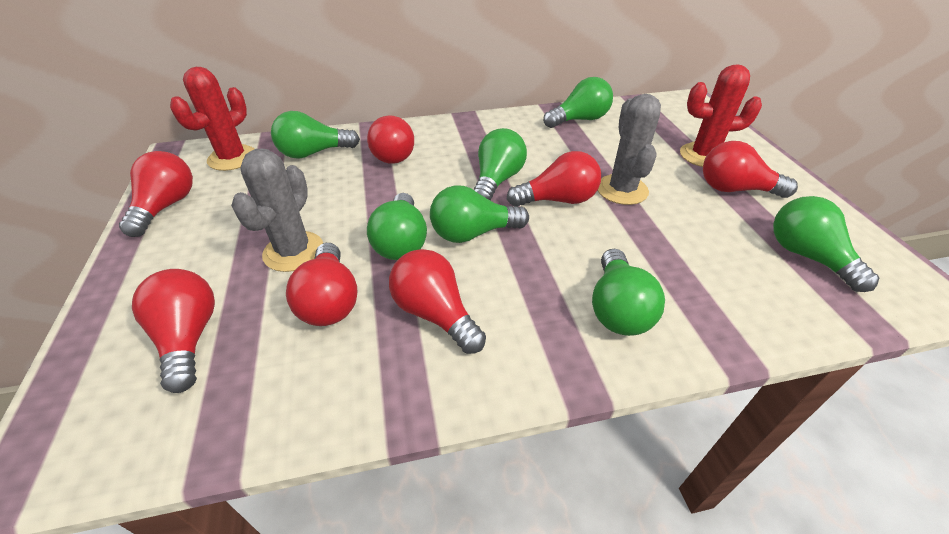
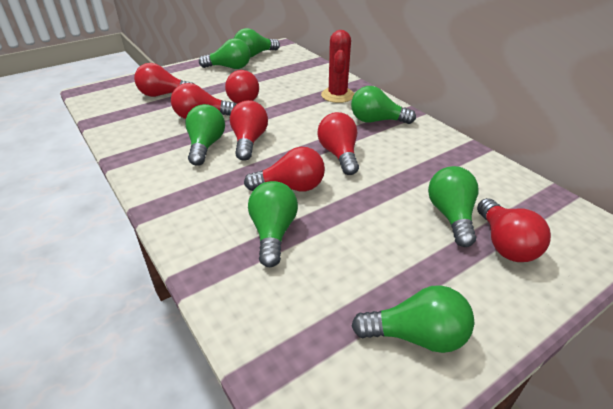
grey cactus: 2 -> 0
red cactus: 2 -> 1

